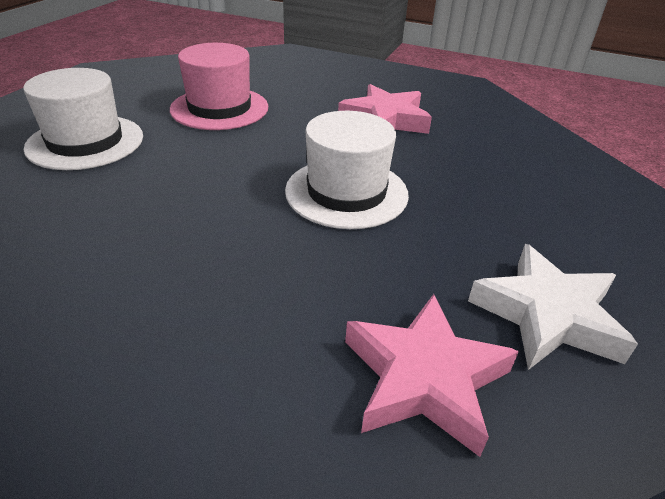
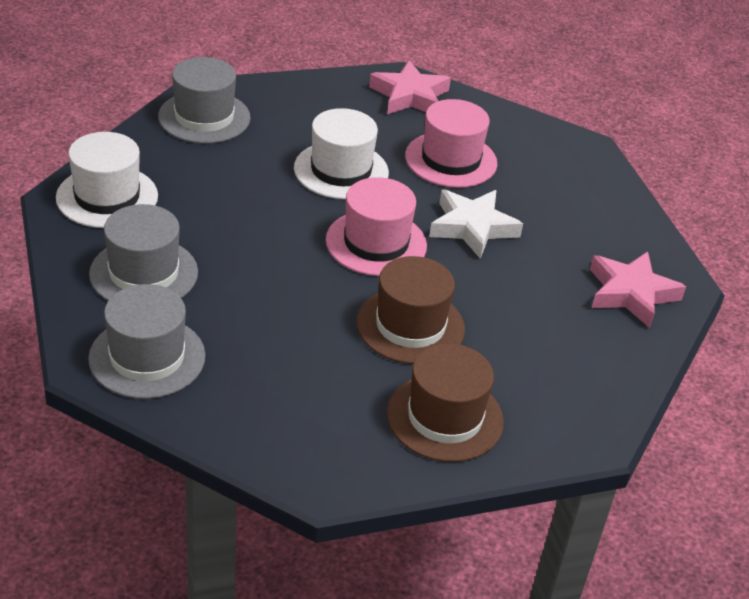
brown hat: 0 -> 2
grey hat: 0 -> 3
pink hat: 1 -> 2

